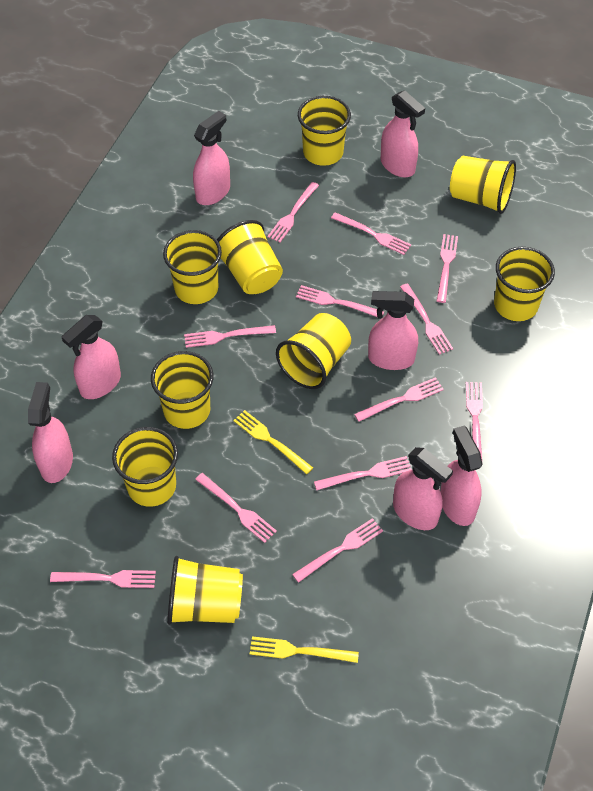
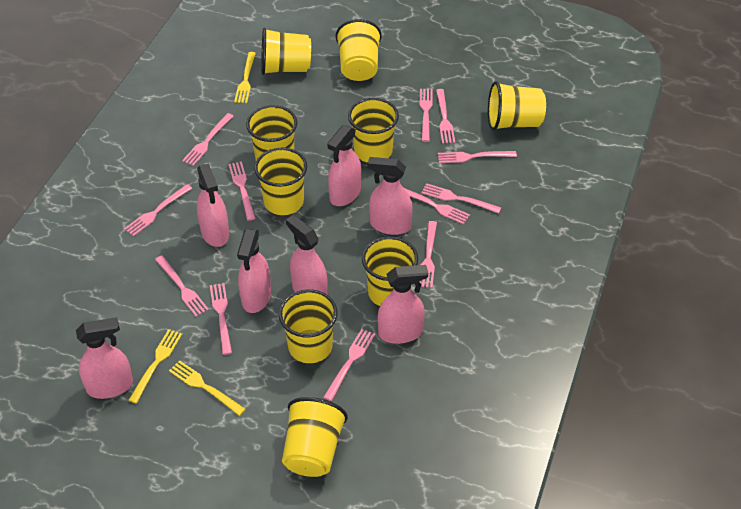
yellow fork: 2 -> 3

